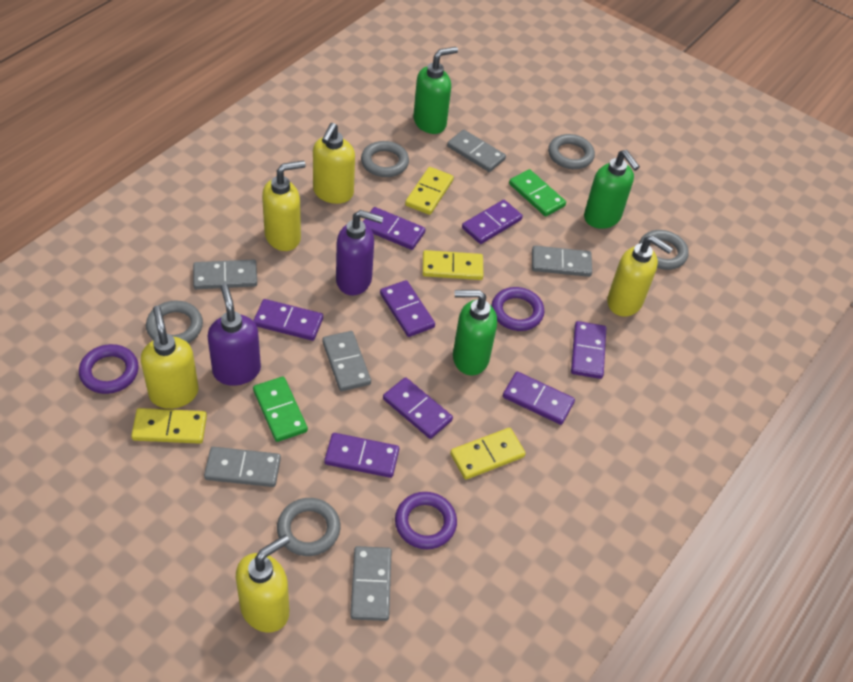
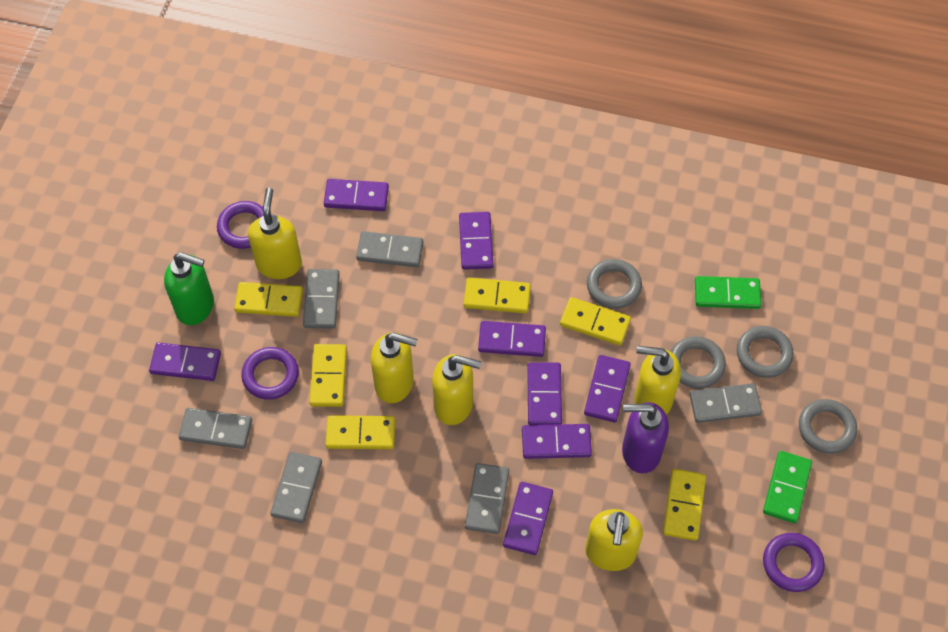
green soap dispenser: 3 -> 1
grey ring: 5 -> 4
purple soap dispenser: 2 -> 1
yellow domino: 4 -> 6

